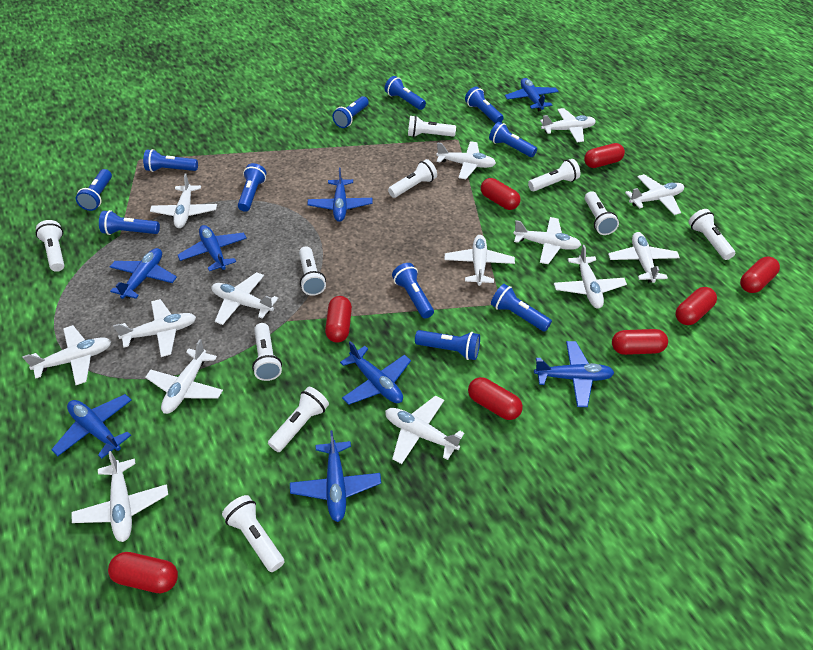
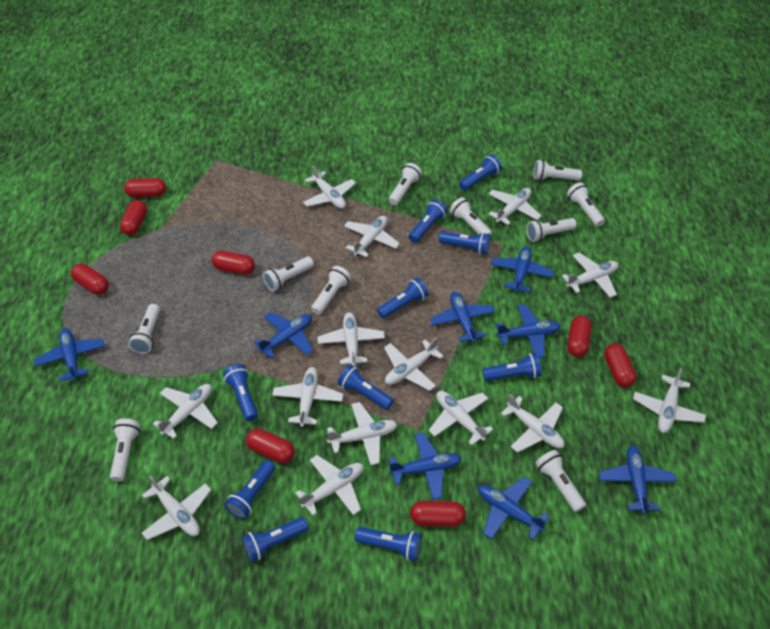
blue flashlight: 11 -> 10

